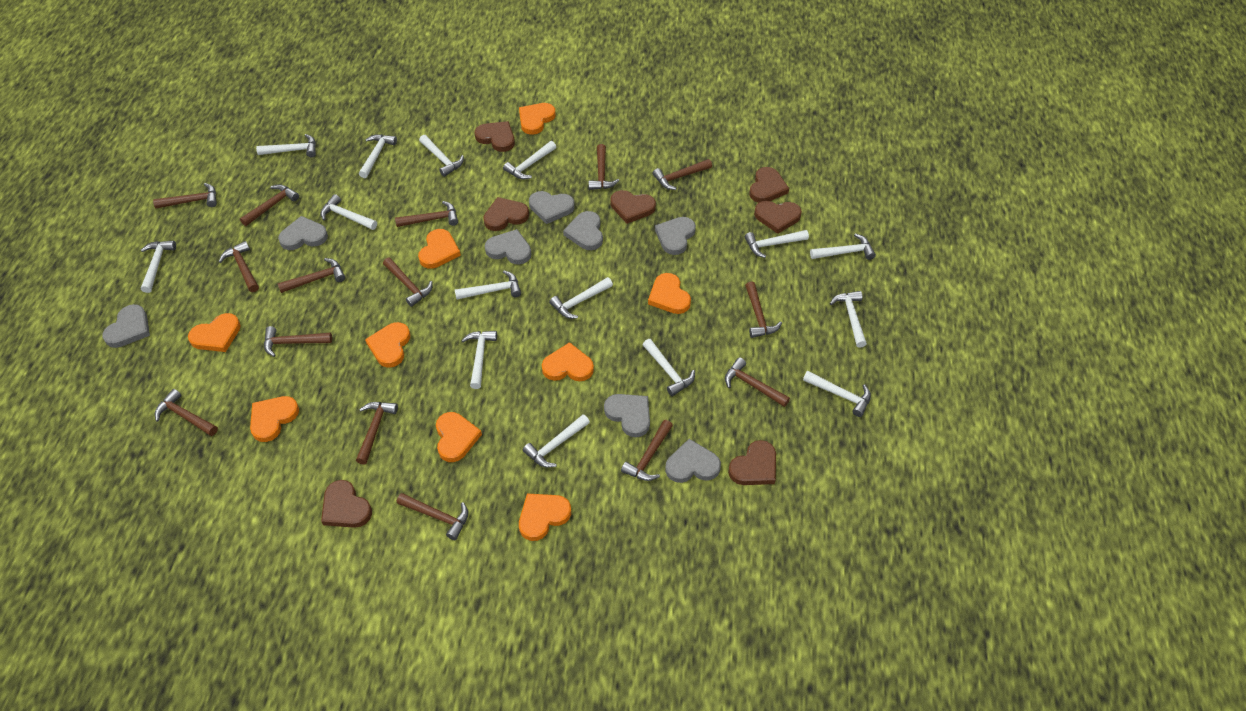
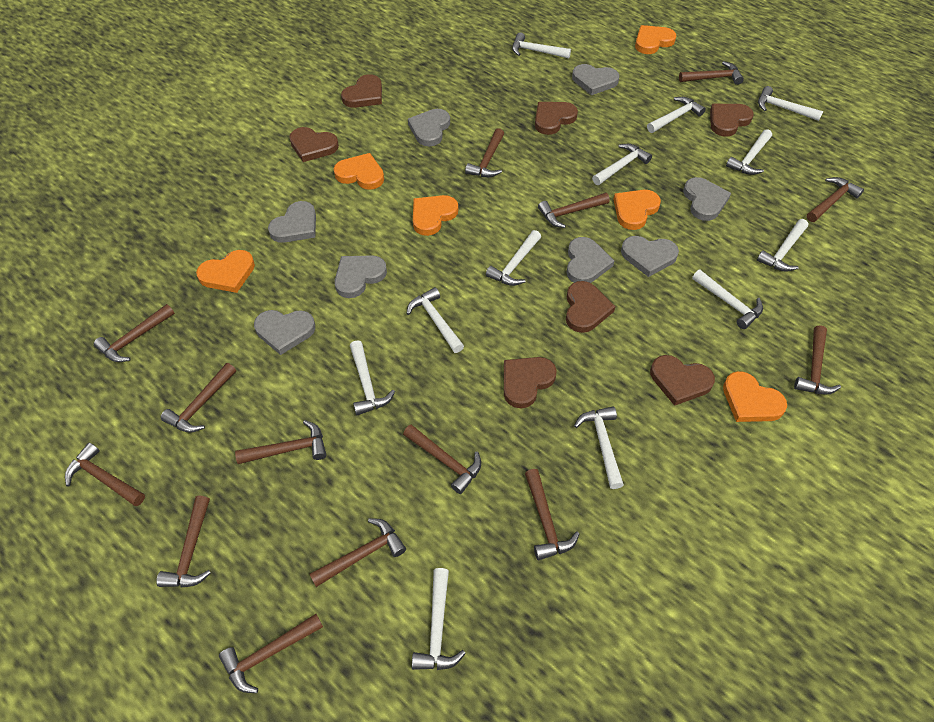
brown hammer: 15 -> 14
orange heart: 9 -> 6
white hammer: 15 -> 12

